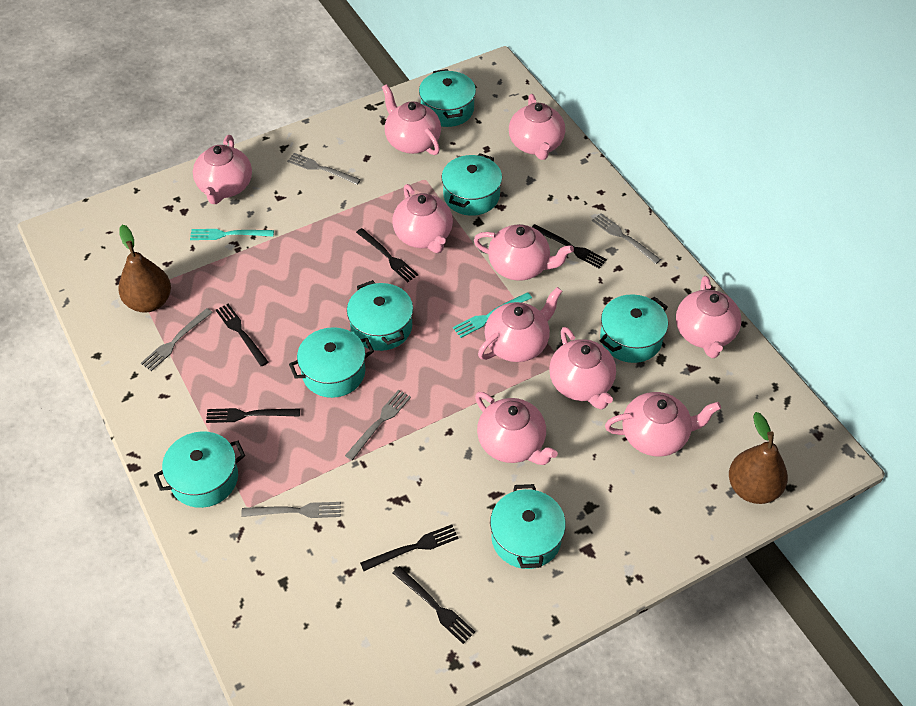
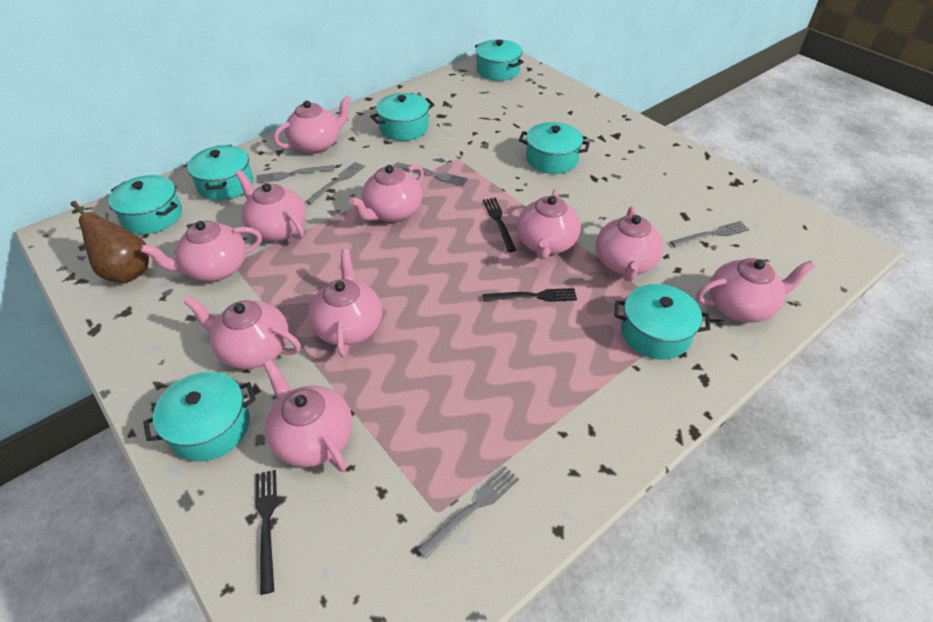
black fork: 6 -> 3
brown pear: 2 -> 1
turquoise fork: 2 -> 0

